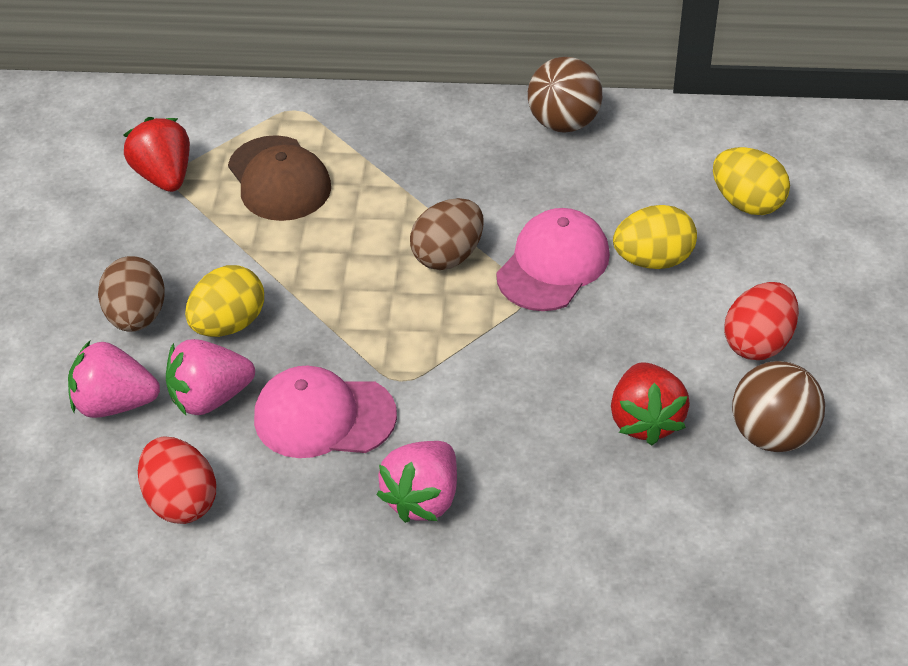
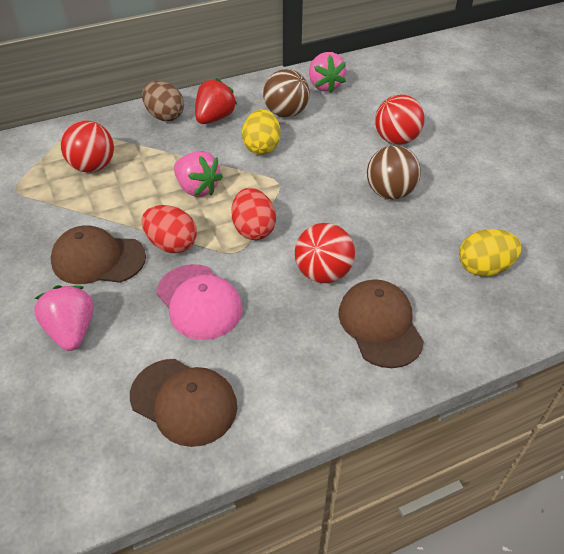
brown cap: 1 -> 3
brown egg: 2 -> 1
pink cap: 2 -> 1
red ball: 0 -> 3
red strawberry: 2 -> 1
yellow egg: 3 -> 2

